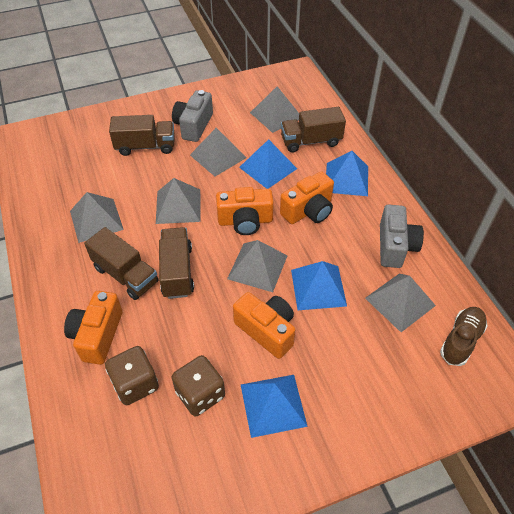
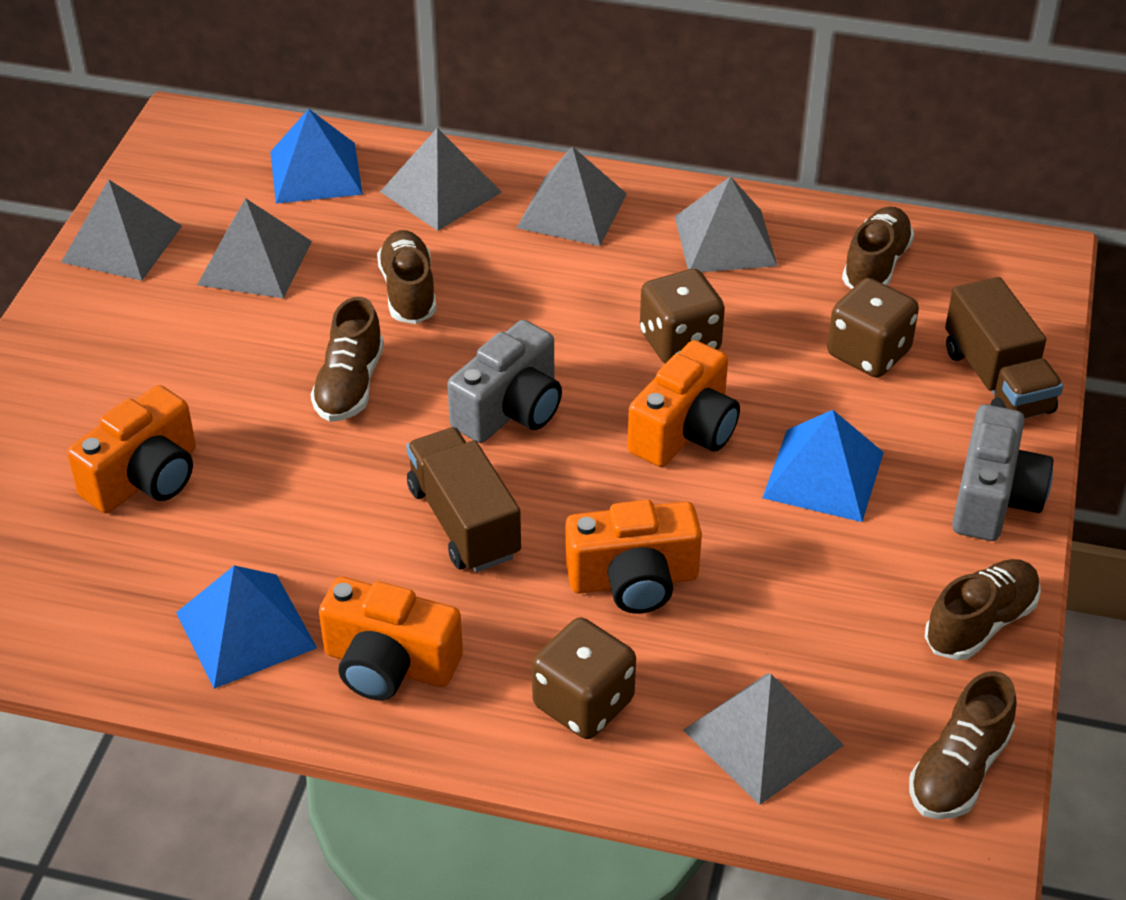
blue pyramid: 4 -> 3
brown dice: 2 -> 3
brown shoe: 1 -> 5
brown truck: 4 -> 2

